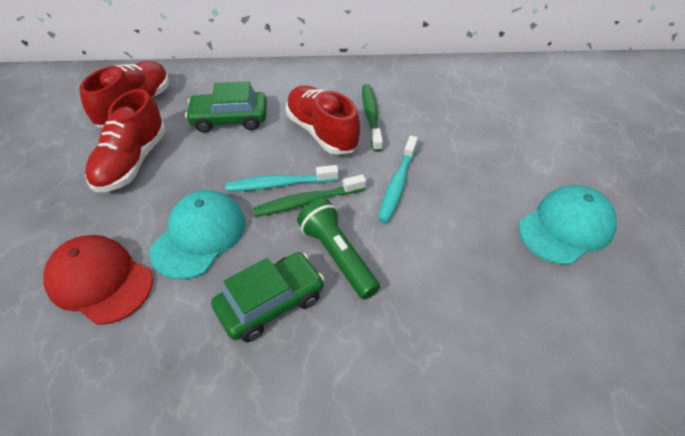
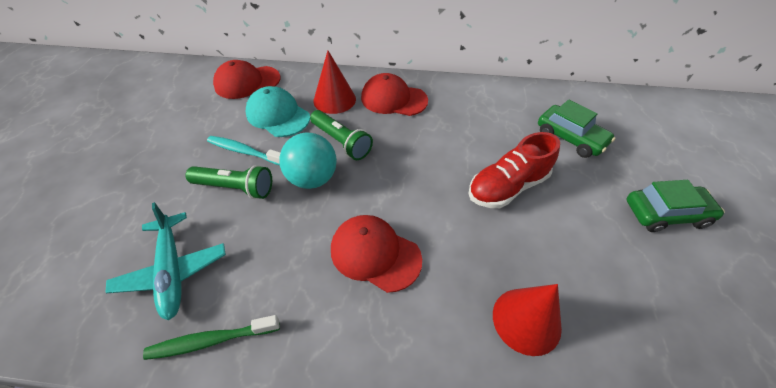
green flashlight: 1 -> 2
green toothbrush: 2 -> 1
red cap: 1 -> 3
red cone: 0 -> 2
red shoe: 3 -> 1
turquoise ball: 0 -> 1
turquoise cap: 2 -> 1
turquoise plane: 0 -> 1
turquoise toothbrush: 2 -> 1

